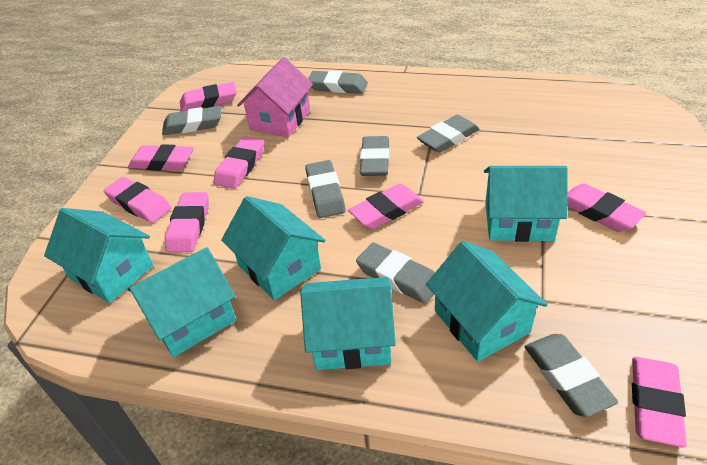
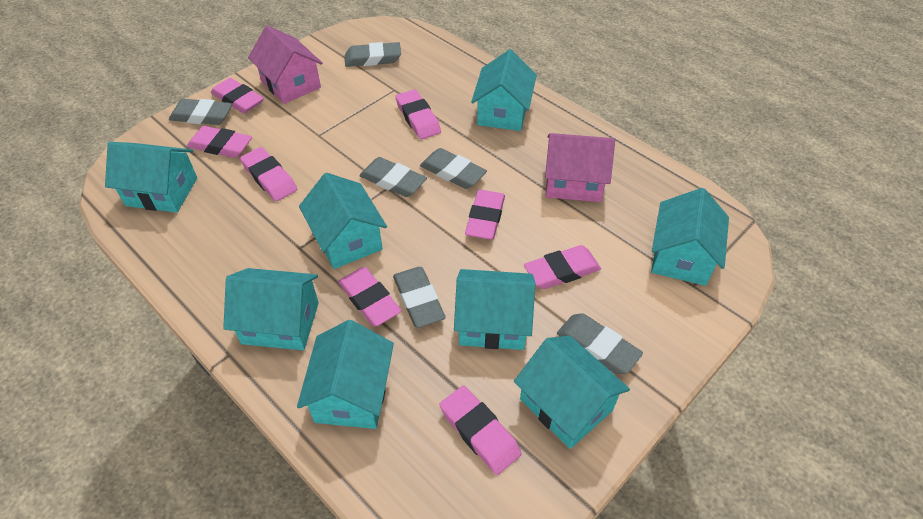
grey eraser: 7 -> 6
pink house: 1 -> 2
turquoise house: 6 -> 8

